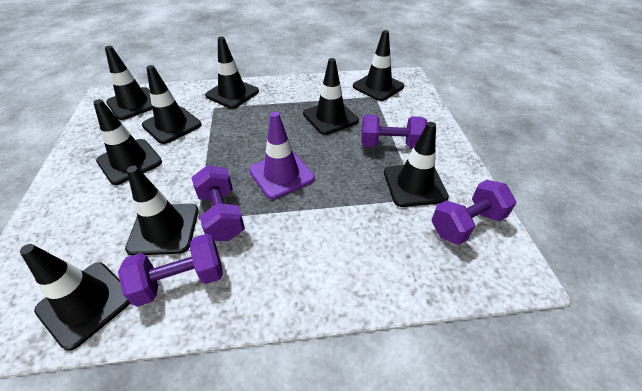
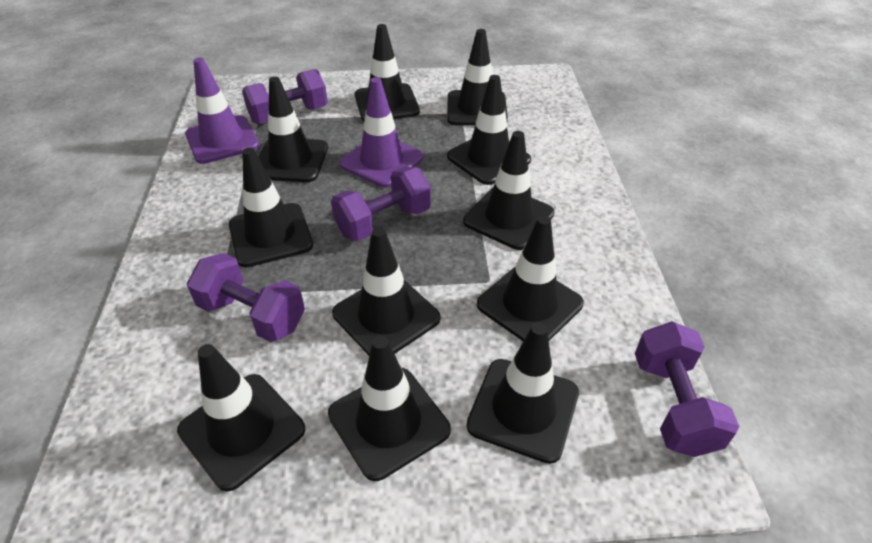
black traffic cone: 9 -> 11
purple traffic cone: 1 -> 2

